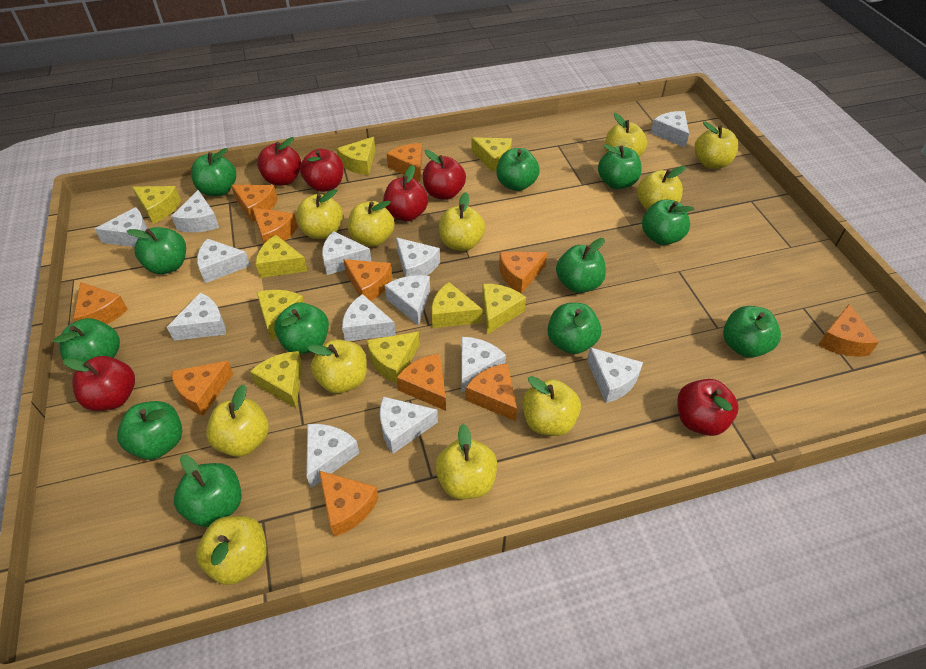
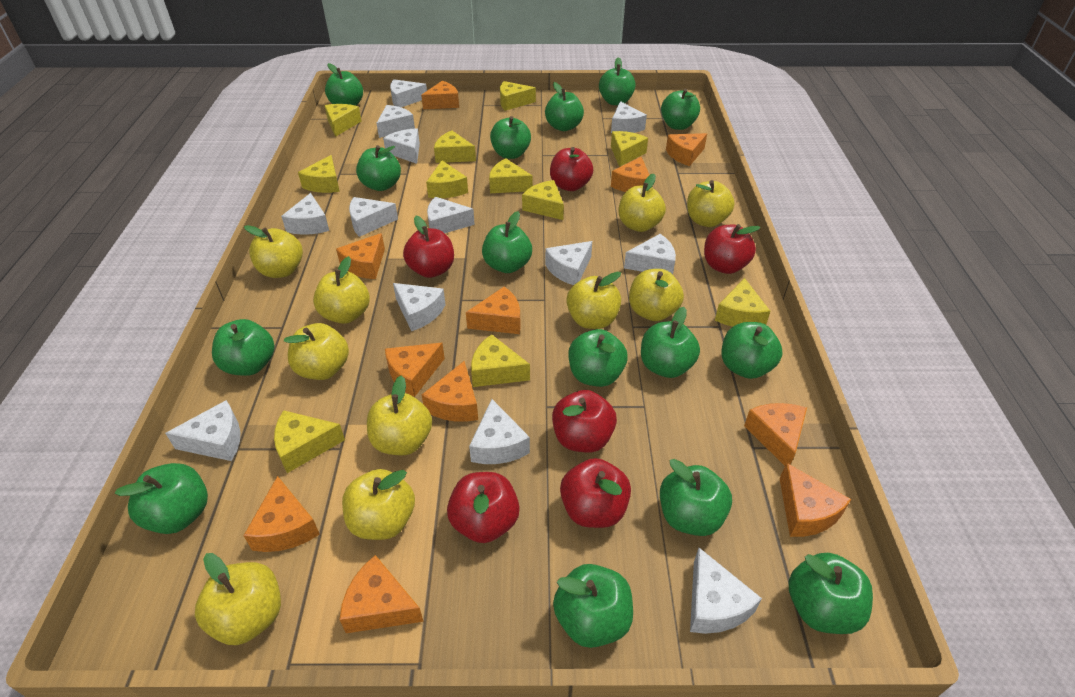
green apple: 12 -> 15
yellow apple: 11 -> 10
yellow cheese: 9 -> 11

